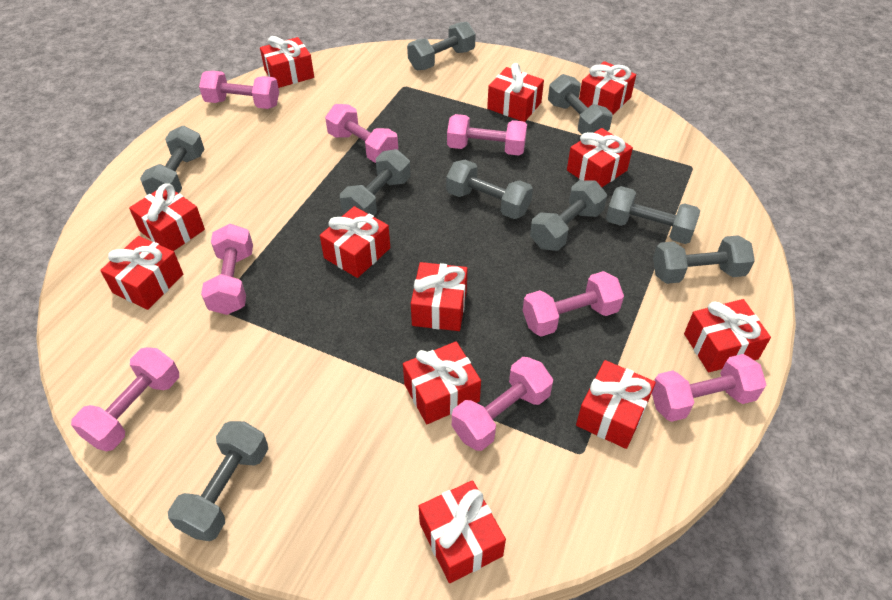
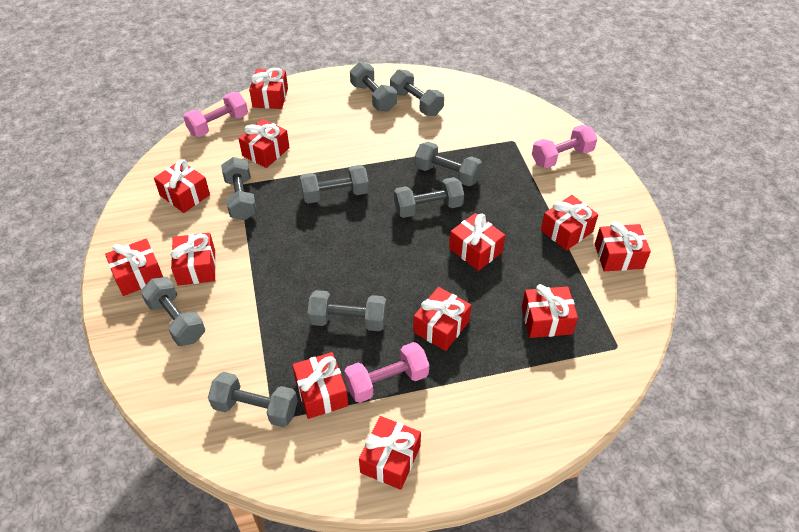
pink dumbbell: 8 -> 3

